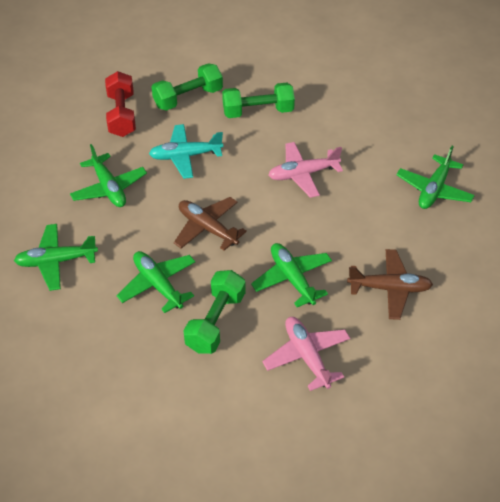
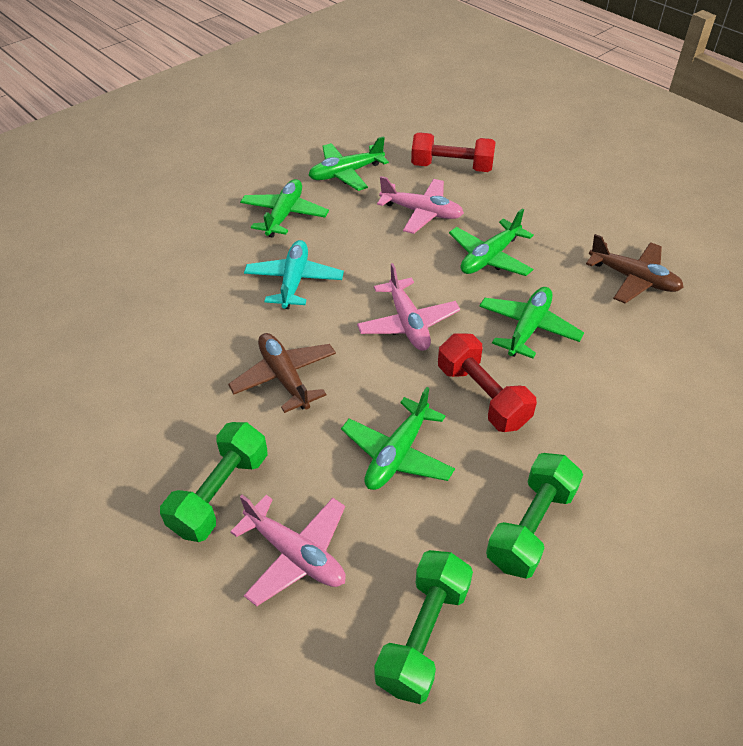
pink plane: 2 -> 3
red dumbbell: 1 -> 2

